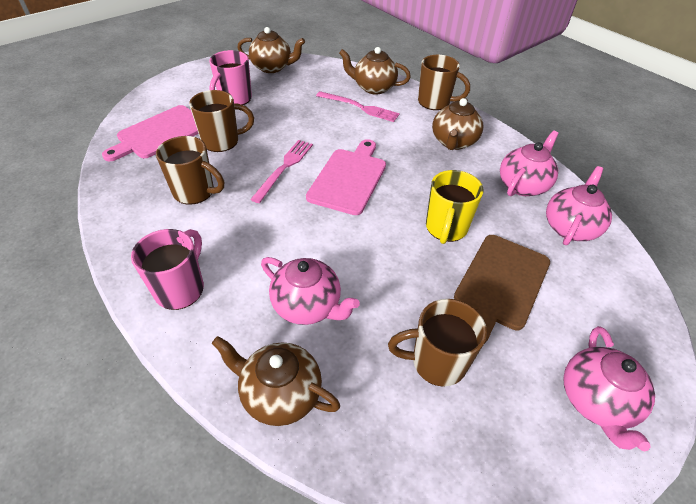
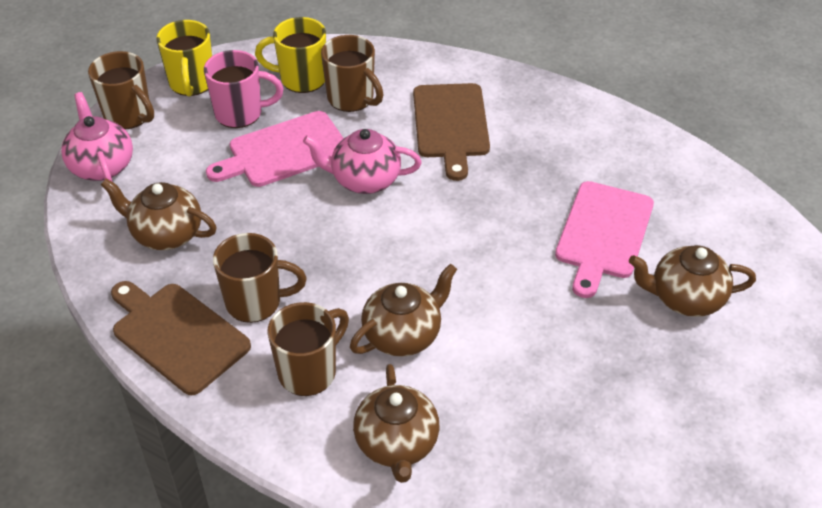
brown cutting board: 1 -> 2
pink fork: 2 -> 0
pink mug: 2 -> 1
pink teapot: 4 -> 2
yellow mug: 1 -> 2

